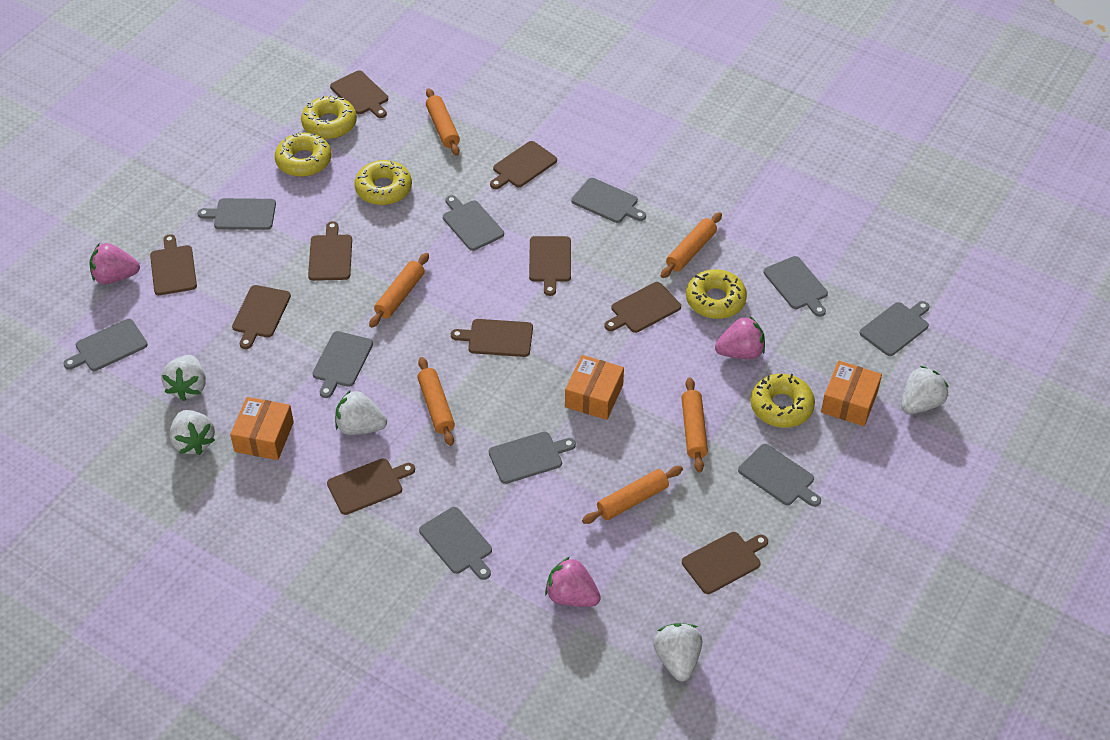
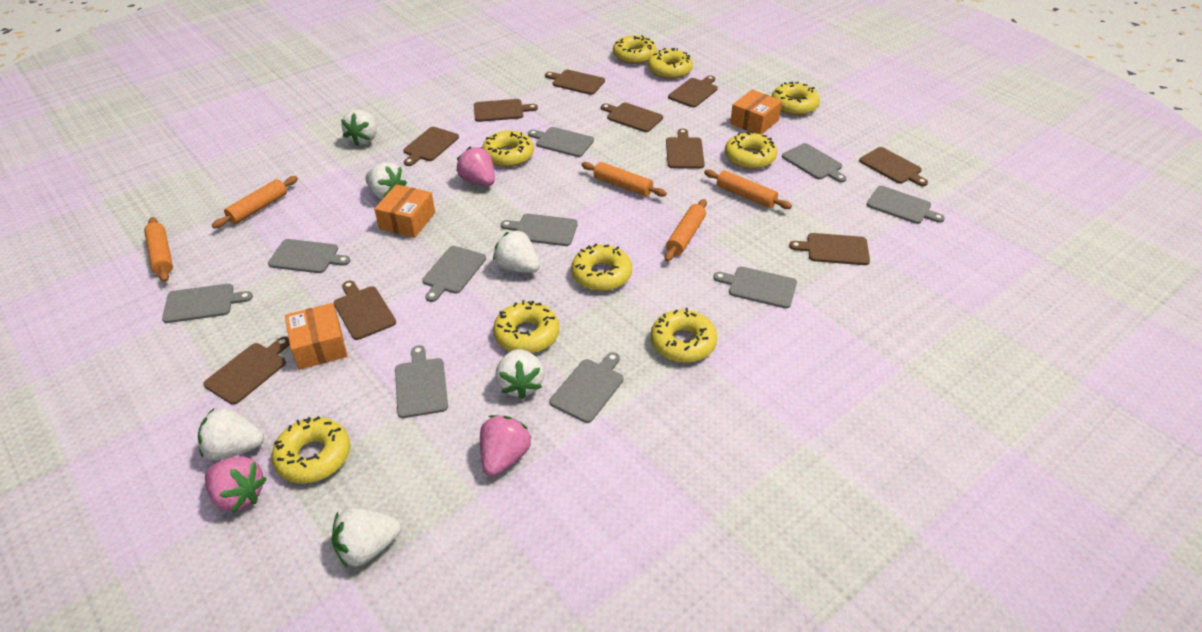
orange rolling pin: 6 -> 5
white strawberry: 5 -> 6
yellow donut: 5 -> 9

